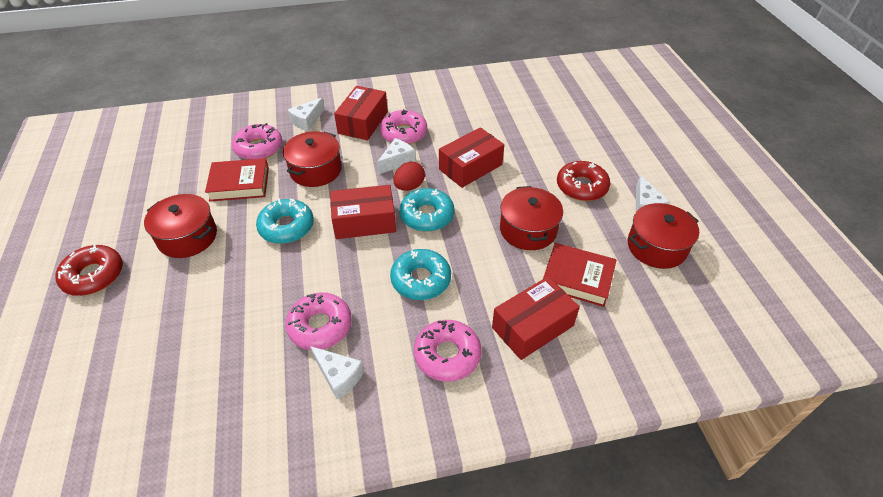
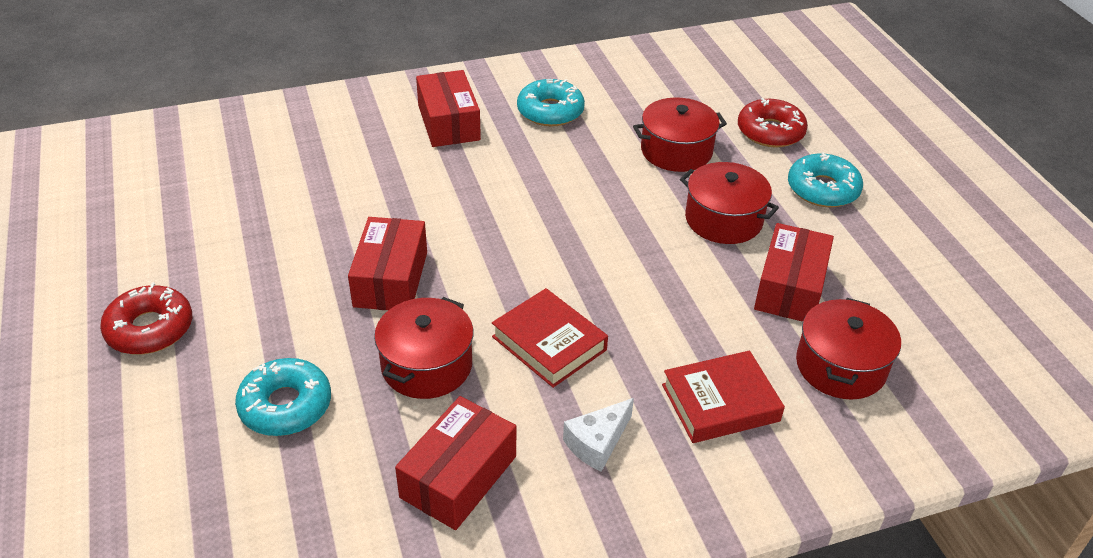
pink donut: 4 -> 0
red egg: 1 -> 0
white cheese: 4 -> 1

